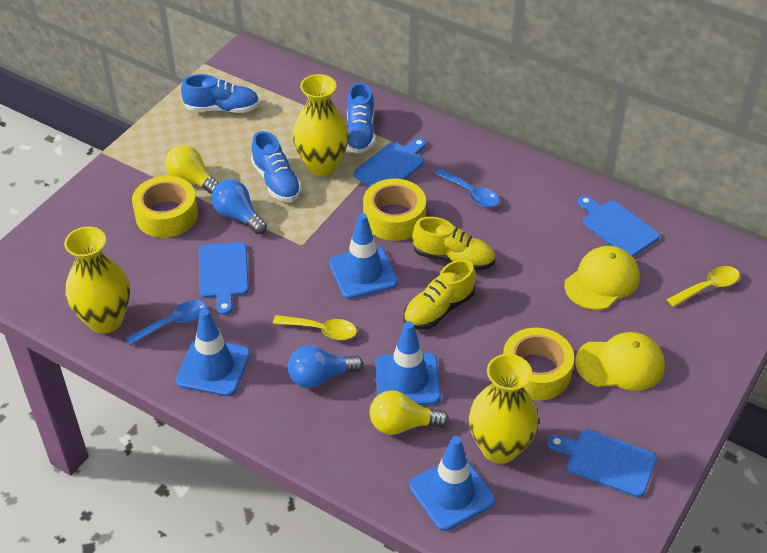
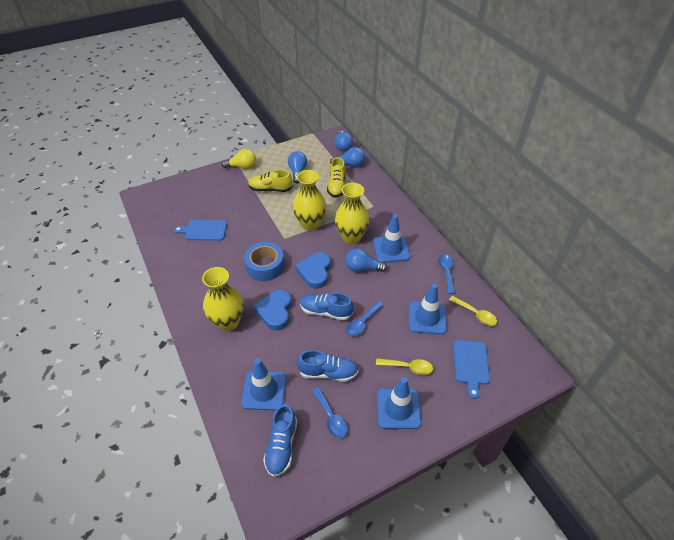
blue cutting board: 4 -> 2
blue heart: 0 -> 2
blue light bulb: 2 -> 4
blue spoon: 2 -> 3
blue tape: 0 -> 1
yellow cap: 2 -> 0
yellow light bulb: 2 -> 1
yellow tape: 3 -> 0

